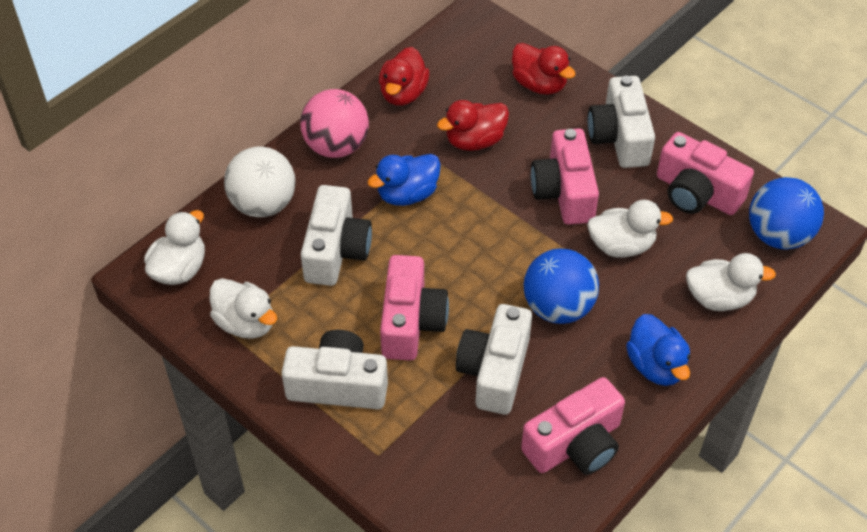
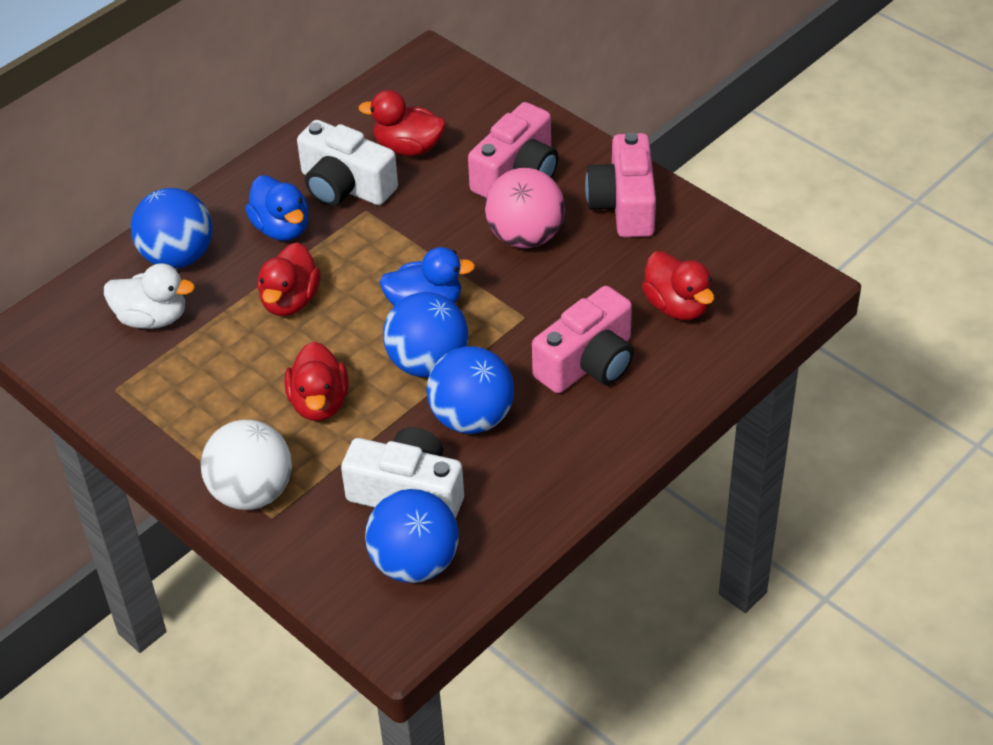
blue ball: 2 -> 4
pink camera: 4 -> 3
red duck: 3 -> 4
white camera: 4 -> 2
white duck: 4 -> 1

